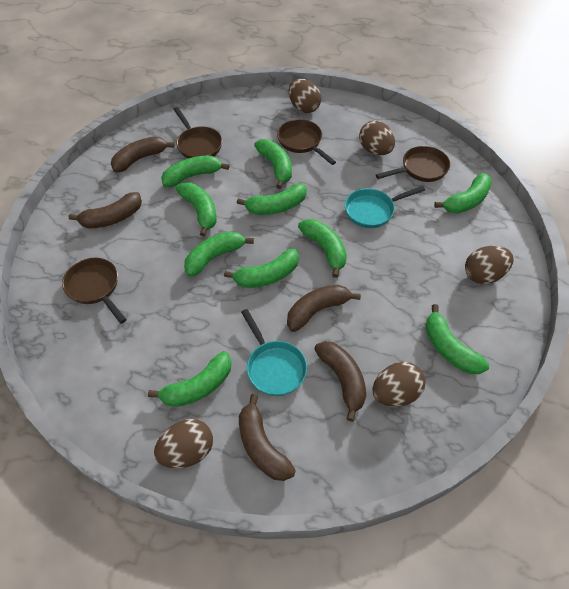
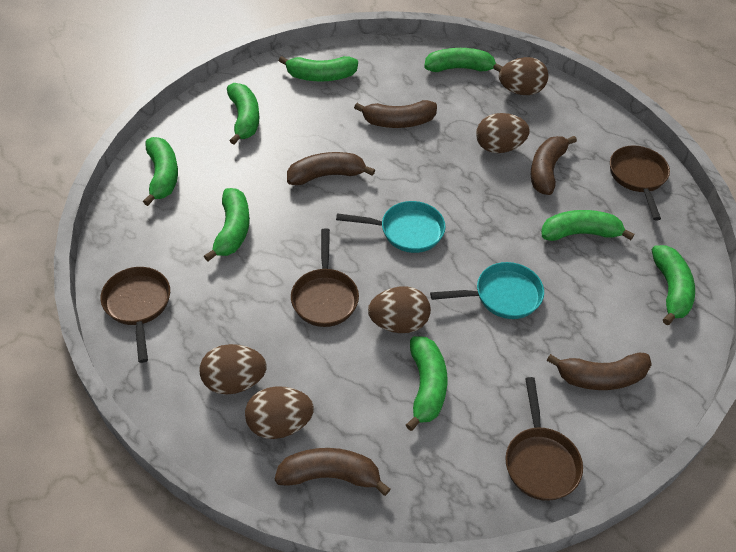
green banana: 10 -> 8

